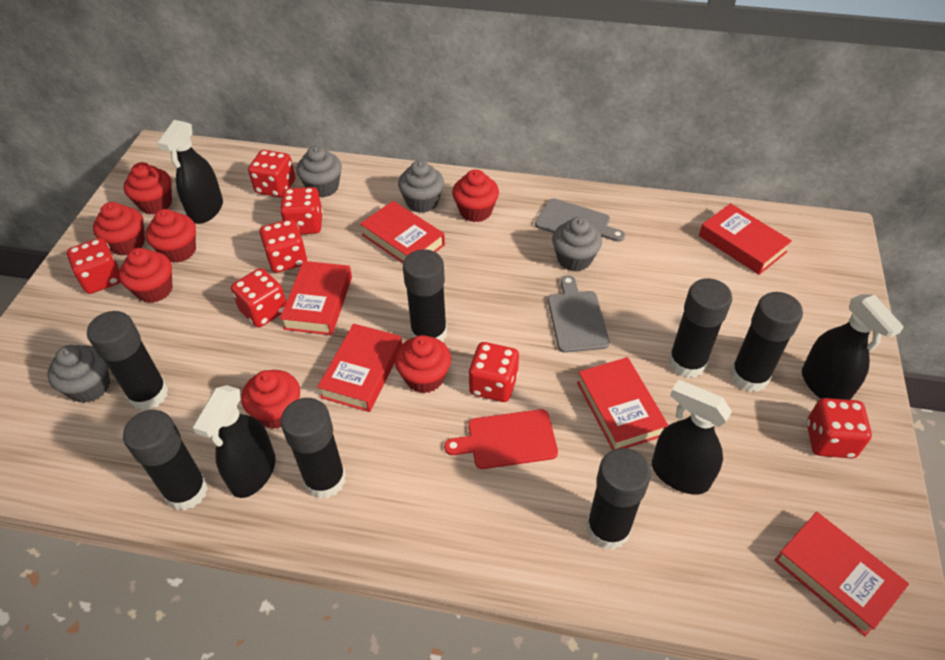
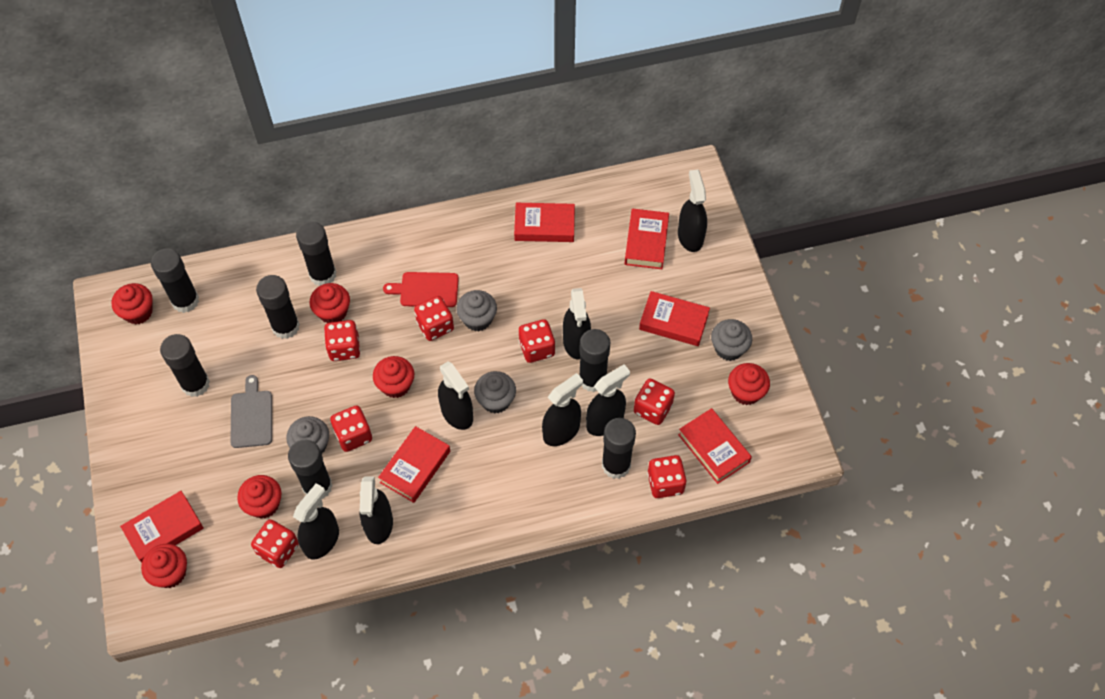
black spray bottle: 4 -> 7
grey cutting board: 2 -> 1
red cupcake: 7 -> 6

